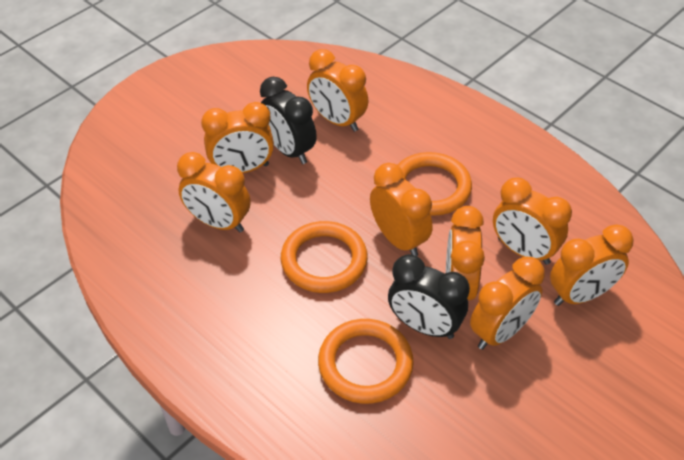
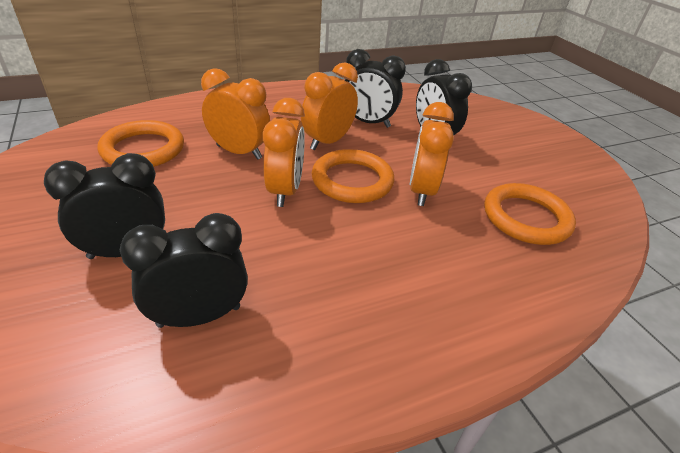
black clock: 2 -> 4
orange clock: 8 -> 4

